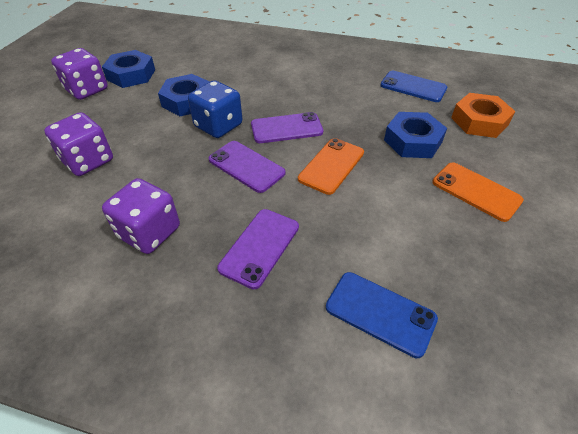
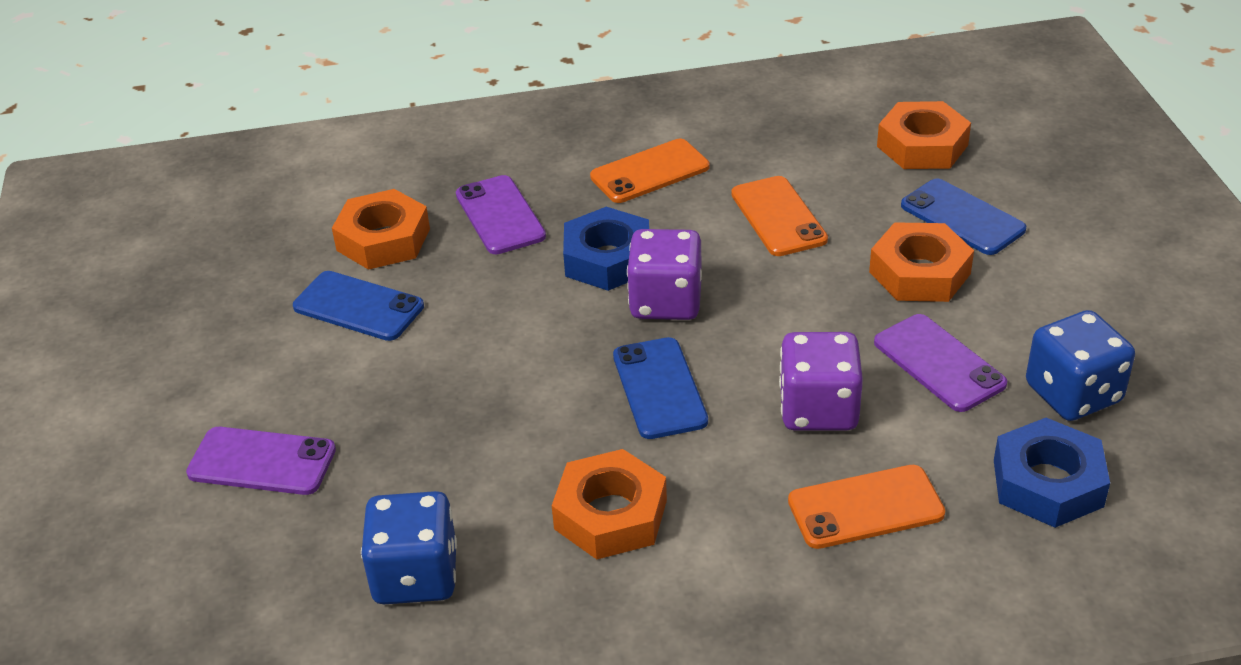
blue dice: 1 -> 2
blue nut: 3 -> 2
blue phone: 2 -> 3
orange nut: 1 -> 4
orange phone: 2 -> 3
purple dice: 3 -> 2

